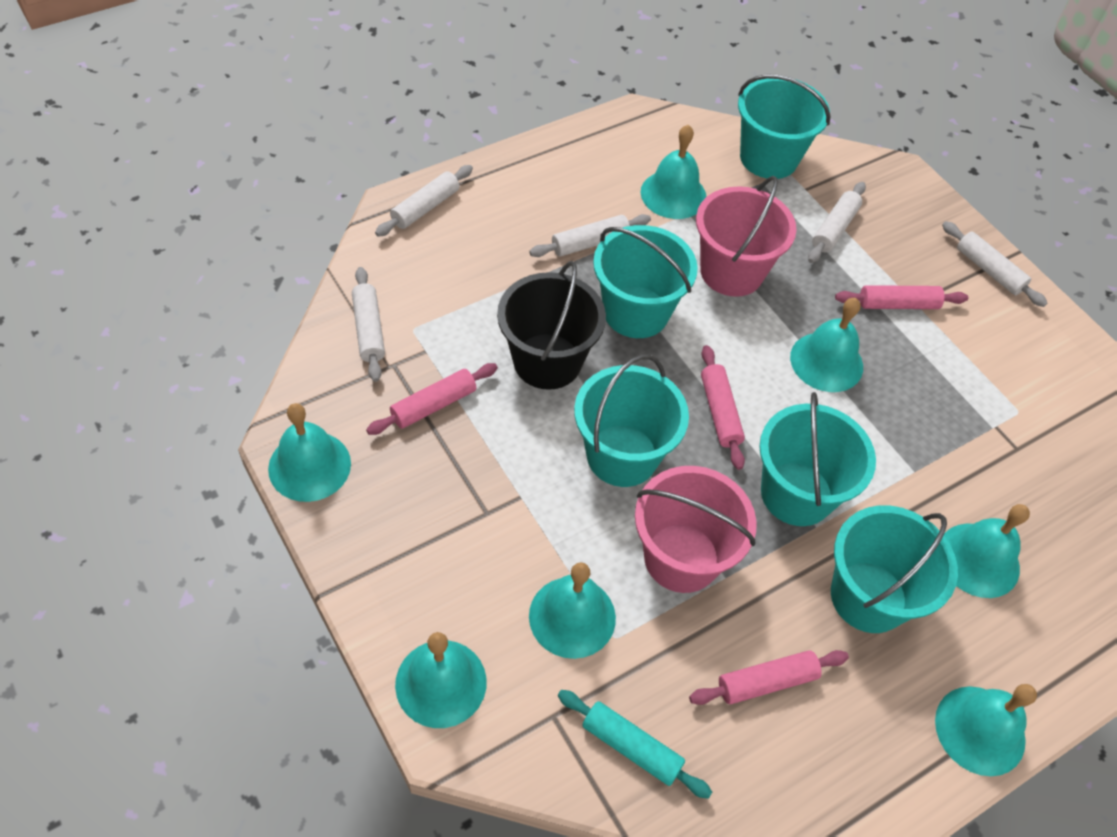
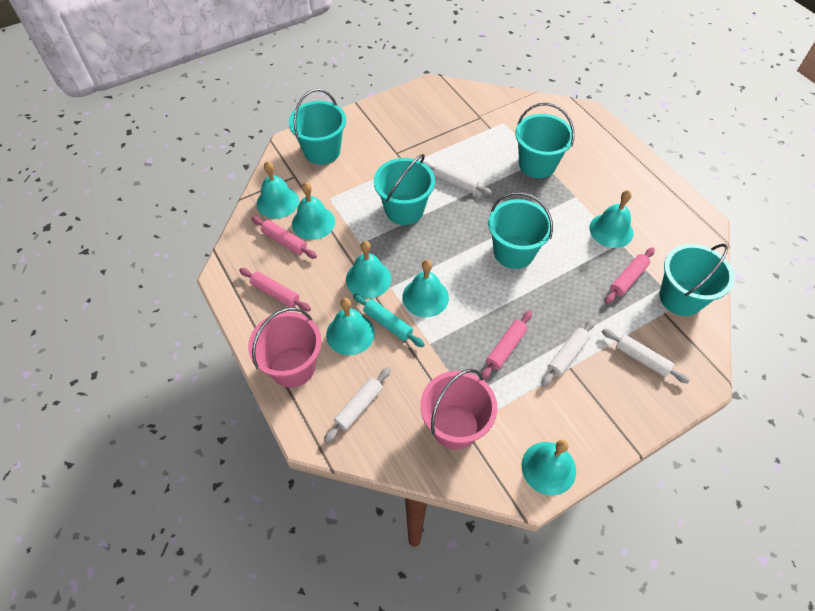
black bucket: 1 -> 0
white rolling pin: 5 -> 4

